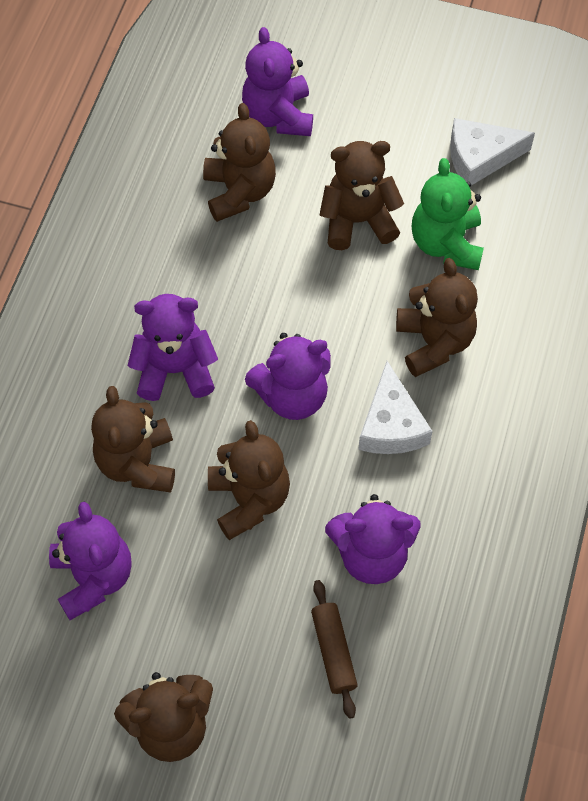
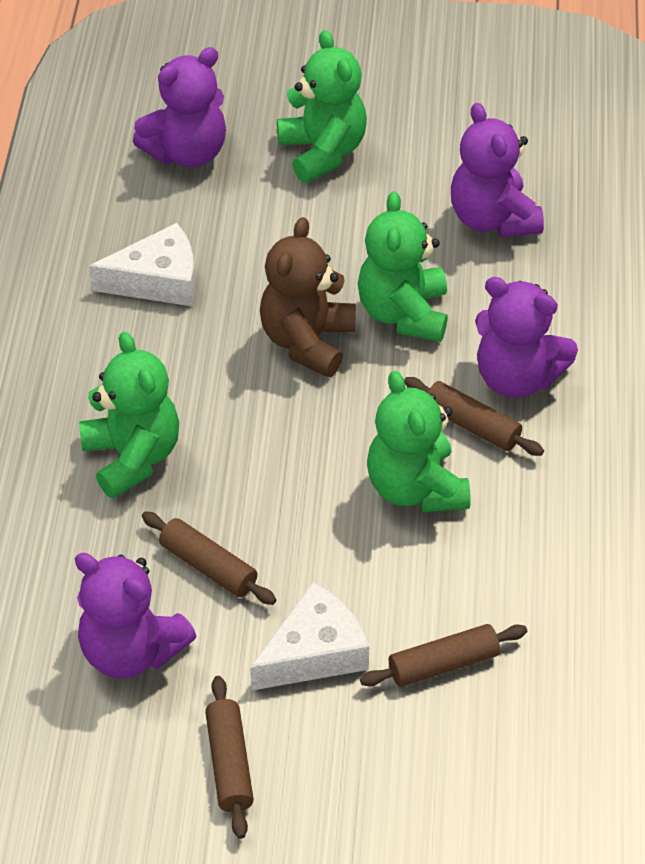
brown rolling pin: 1 -> 4
brown teddy bear: 6 -> 1
green teddy bear: 1 -> 4
purple teddy bear: 5 -> 4

